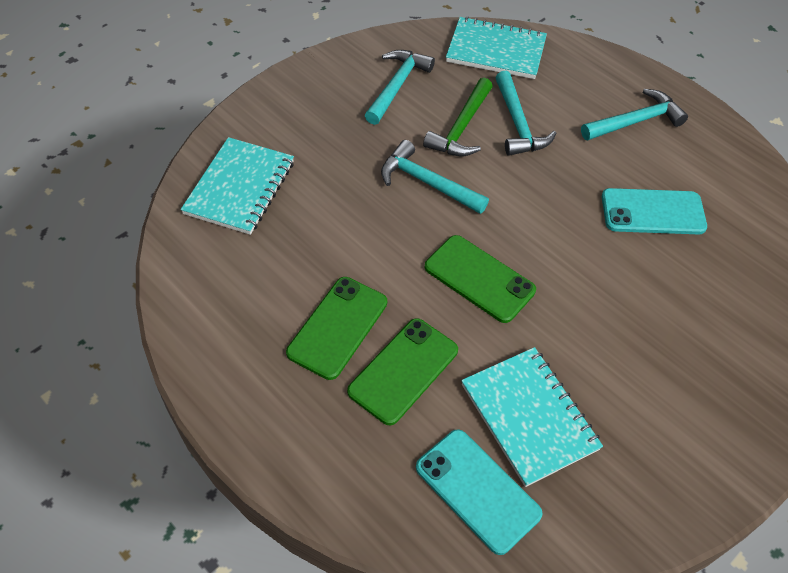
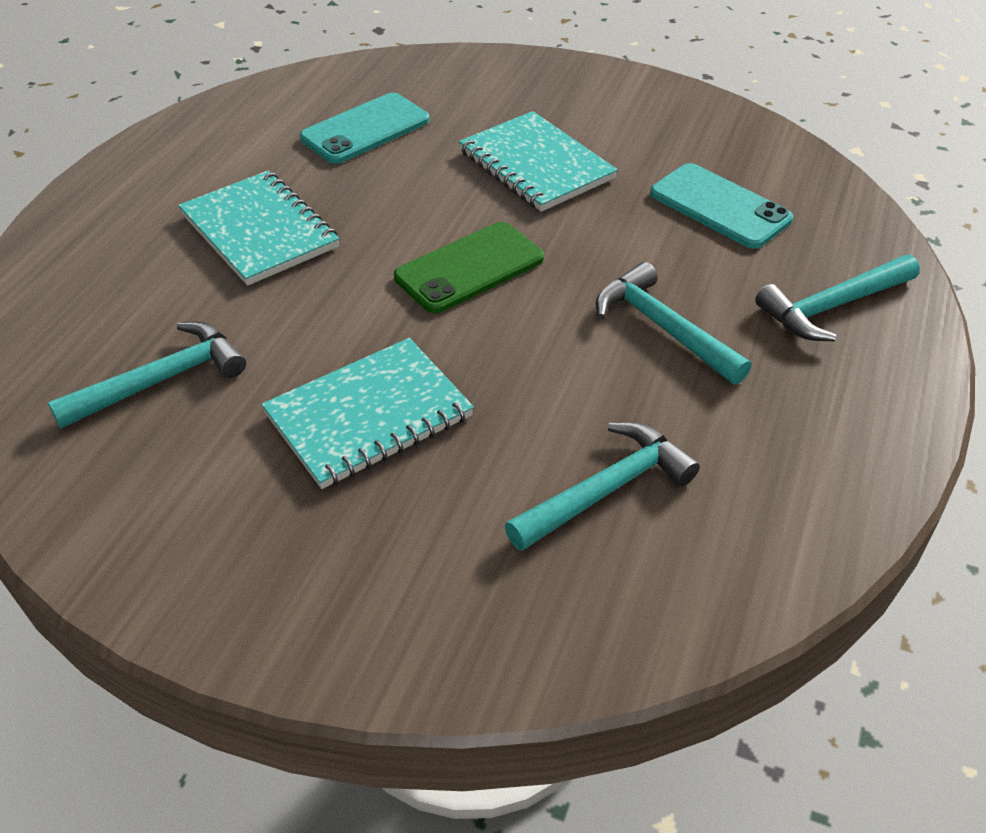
green hammer: 1 -> 0
green phone: 3 -> 1

